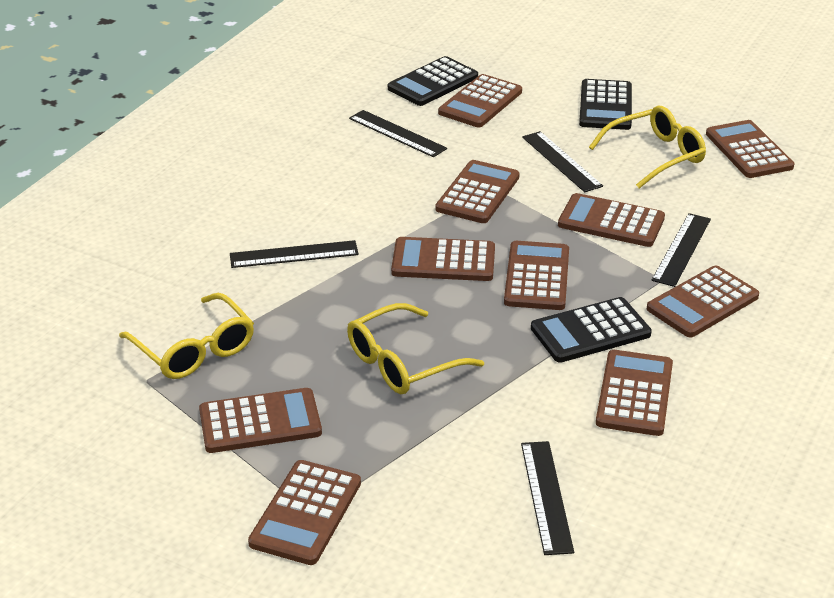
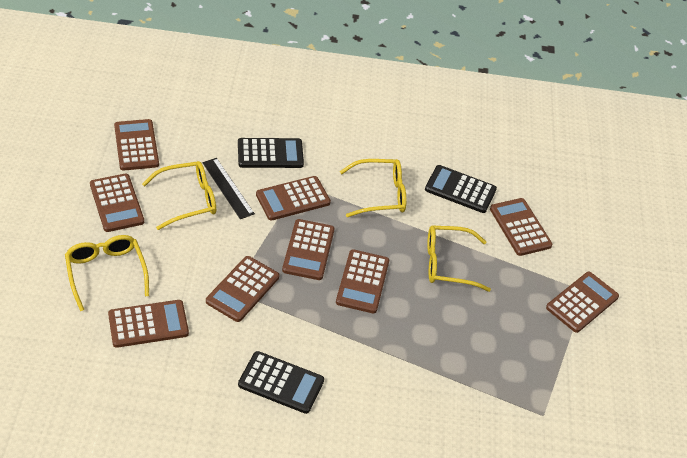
black ruler: 5 -> 1
brown calculator: 10 -> 9
yellow glasses: 3 -> 4

